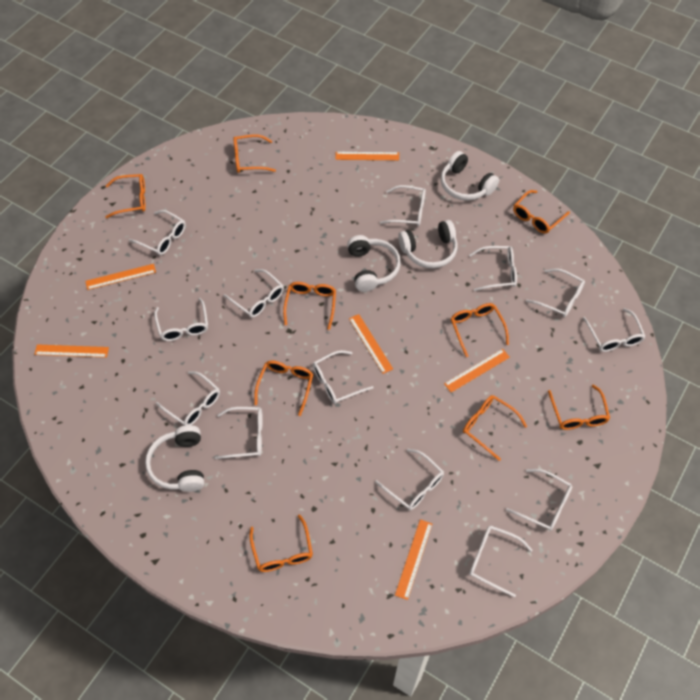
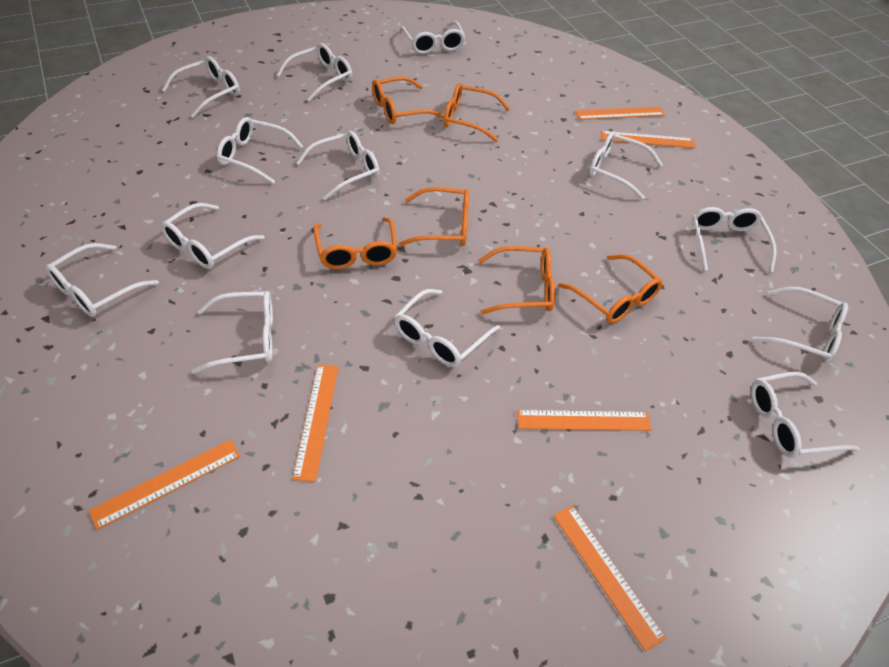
orange glasses: 9 -> 6
white headphones: 4 -> 0

